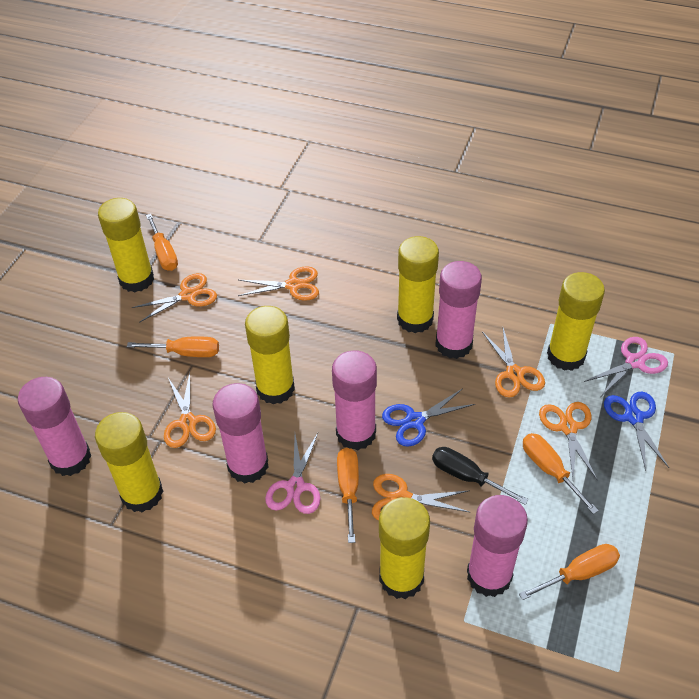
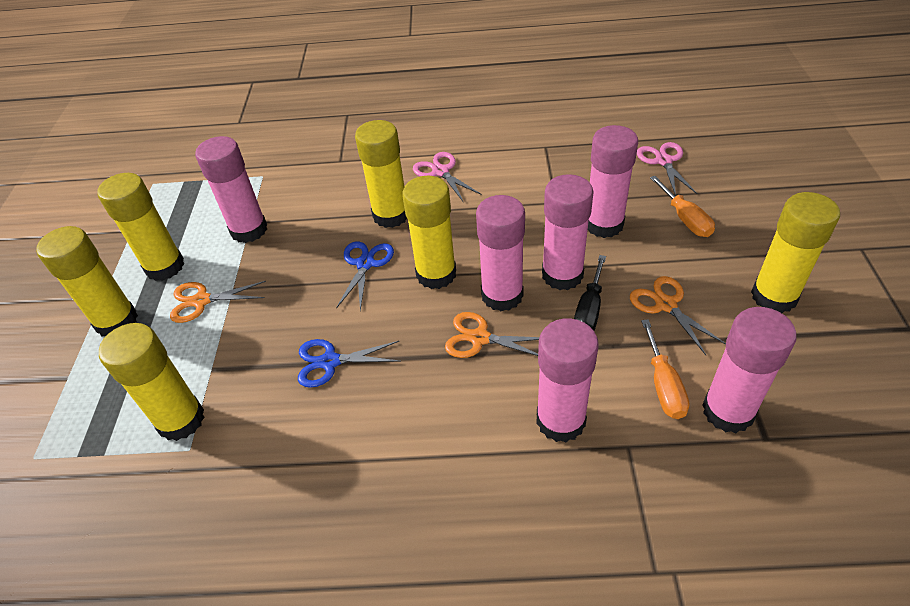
orange scissors: 6 -> 3
orange screwdriver: 5 -> 2
pink glue stick: 5 -> 6

